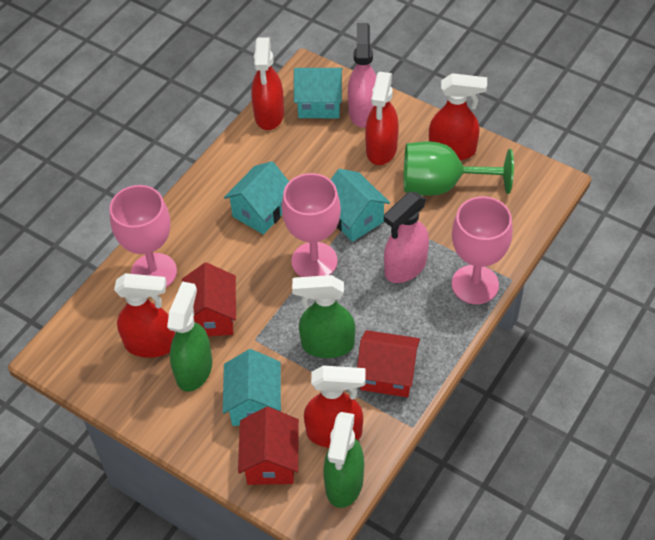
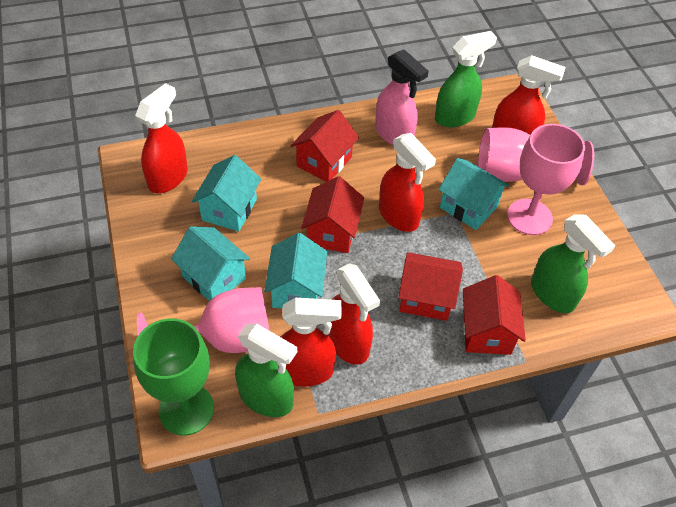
pink spray bottle: 2 -> 1
red house: 3 -> 4

